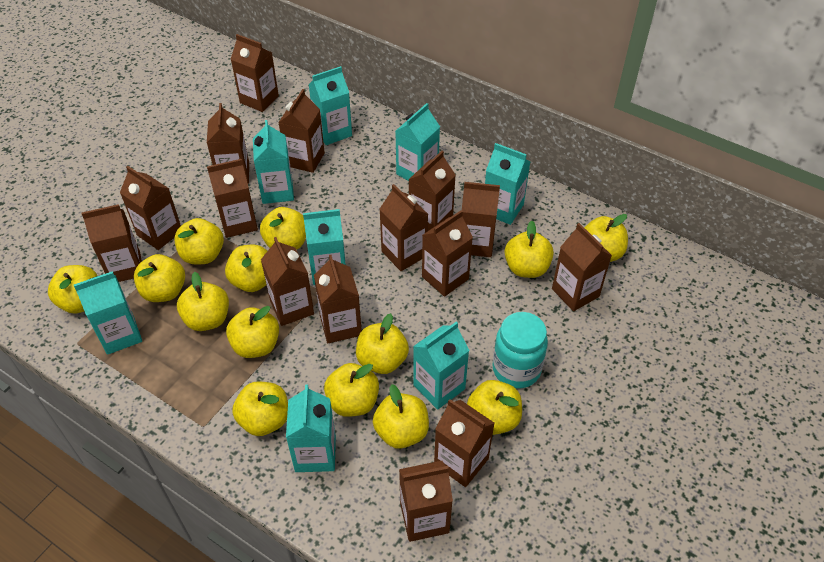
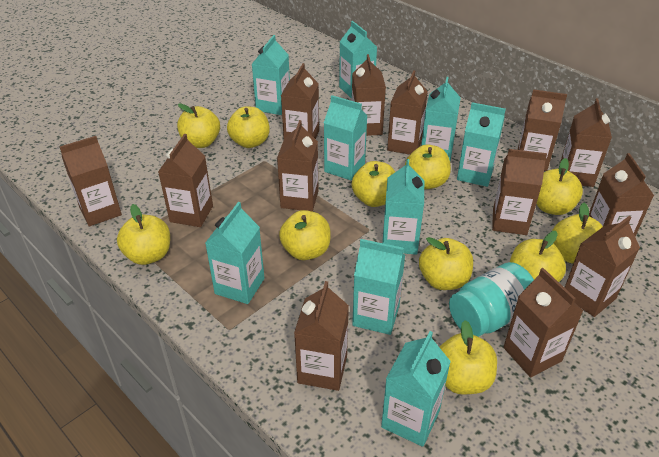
brown carton: 15 -> 13
turquoise carton: 8 -> 9
yellow apple: 14 -> 11

